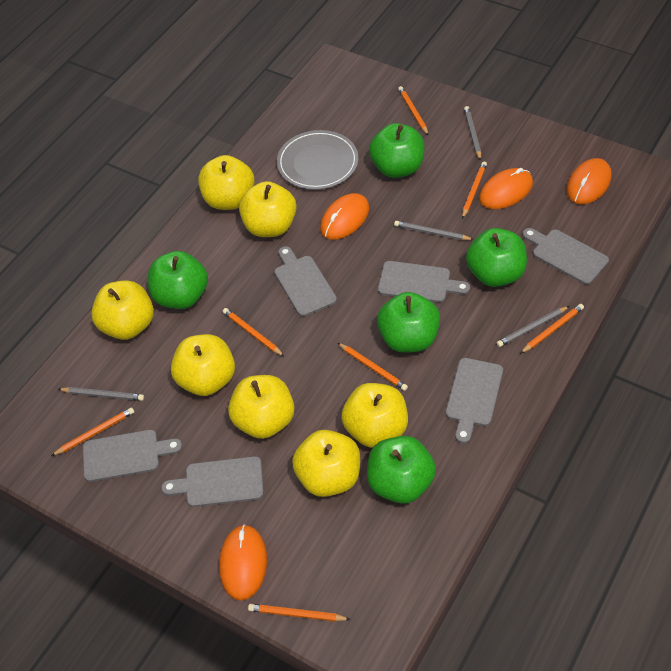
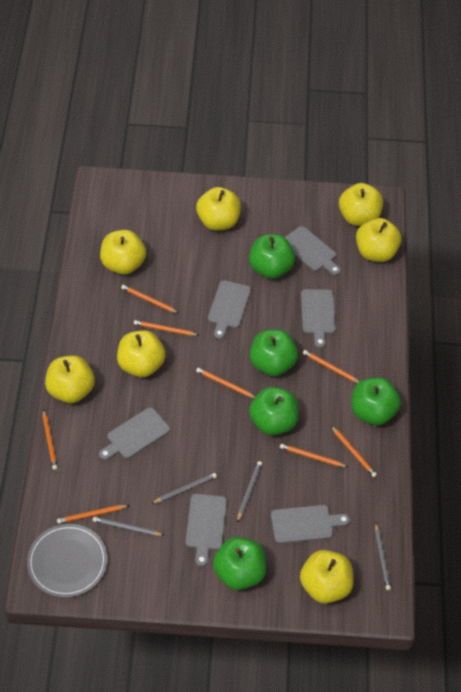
orange mouse: 4 -> 0
orange pencil: 7 -> 8

